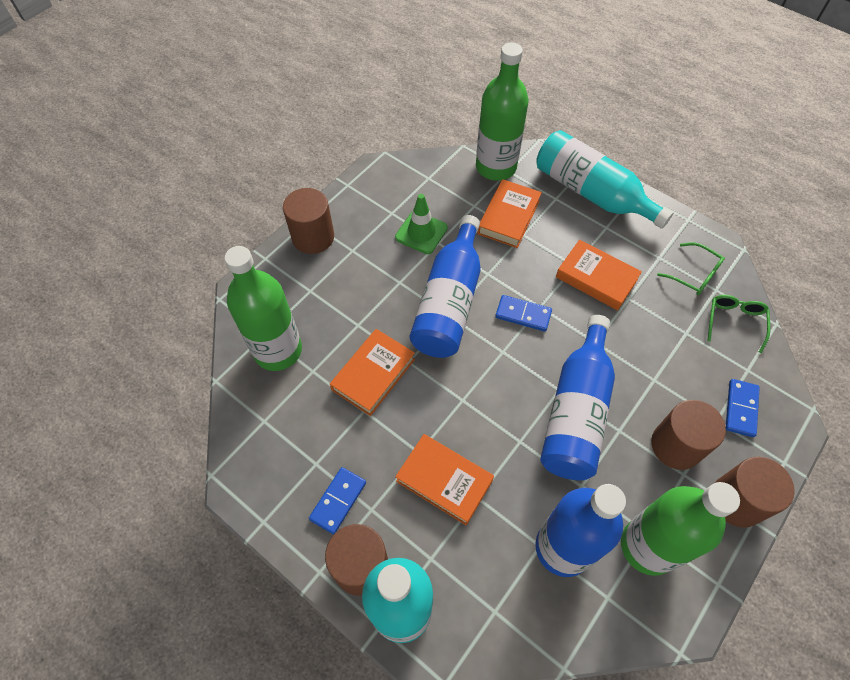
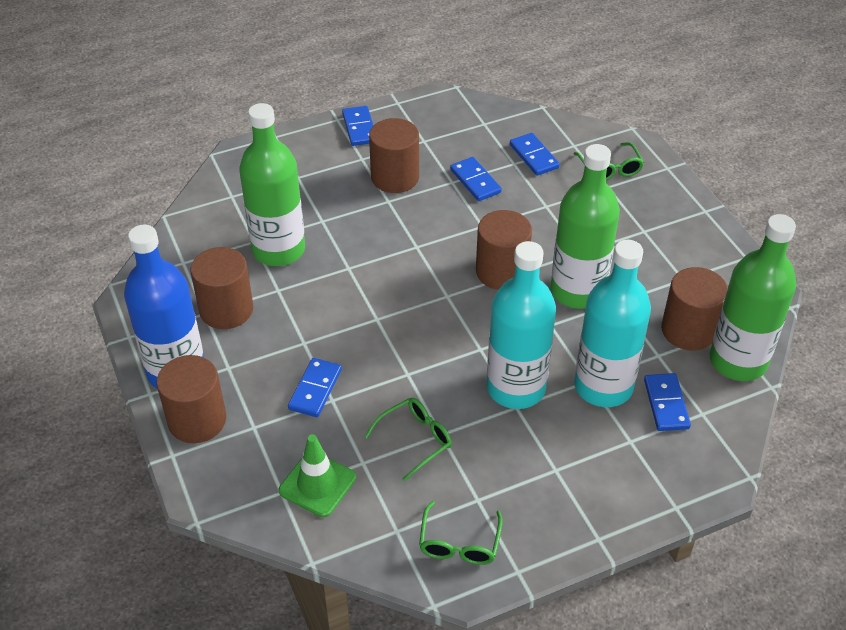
blue bottle: 3 -> 1
blue domino: 3 -> 5
brown cylinder: 4 -> 5
green glasses: 2 -> 3
orange book: 4 -> 0

